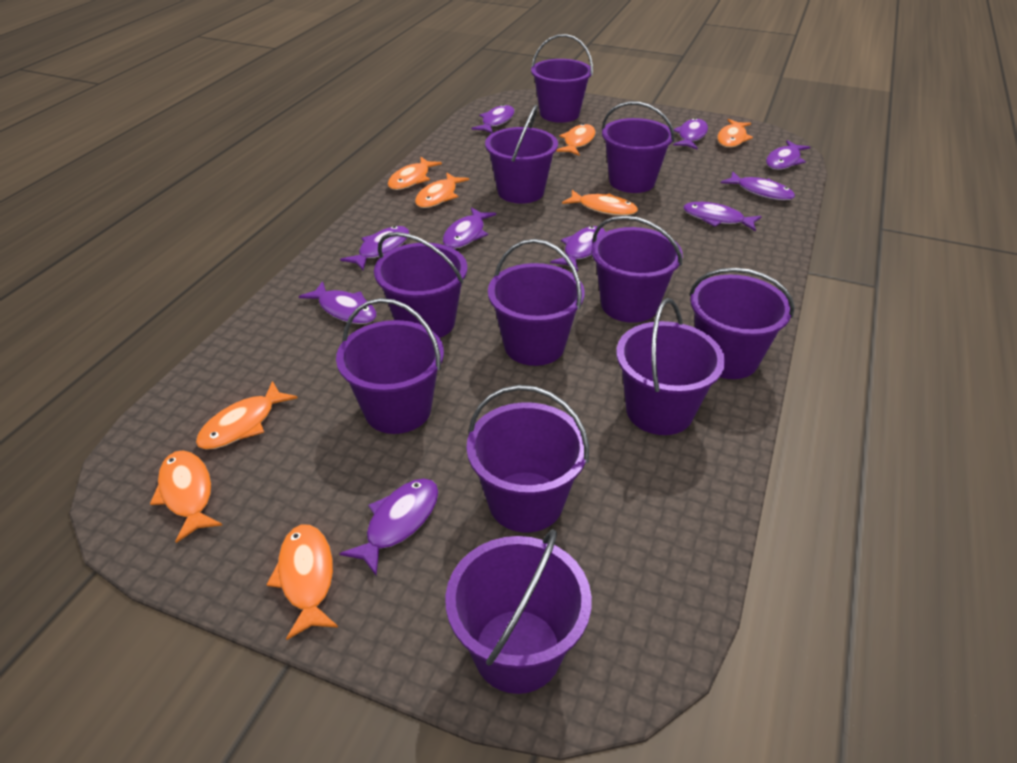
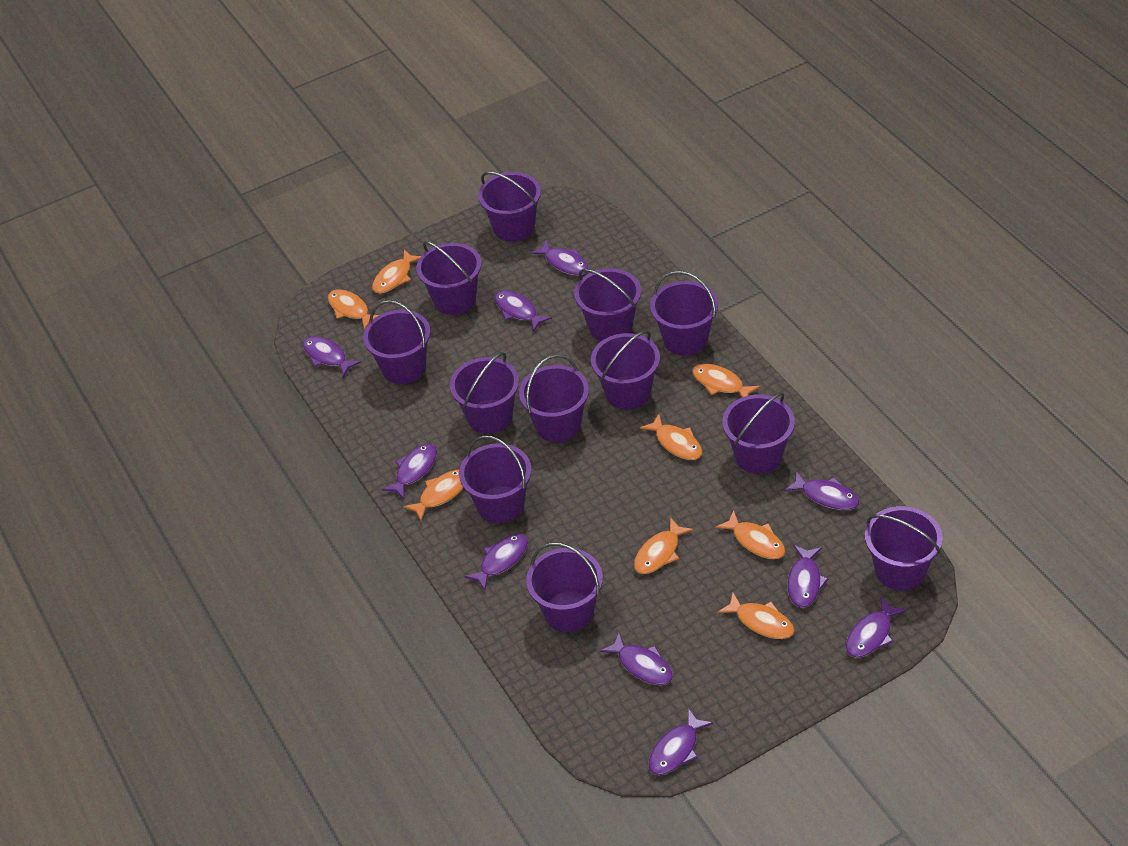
purple bucket: 11 -> 12

